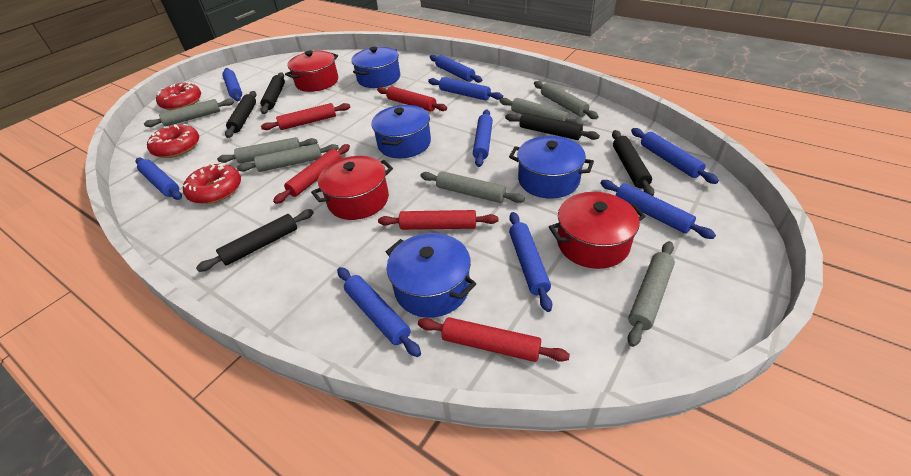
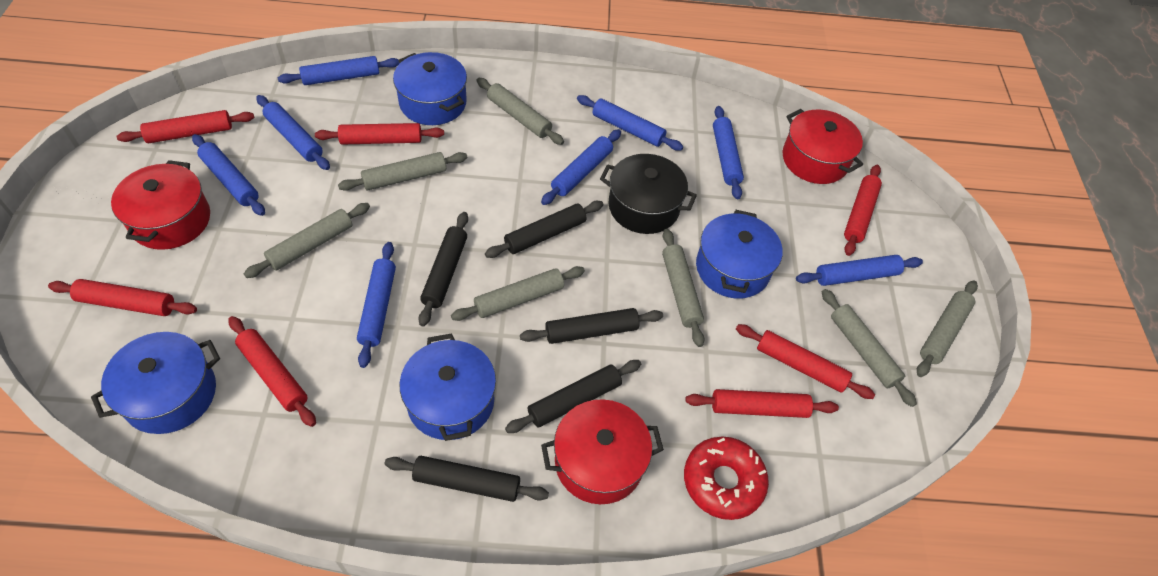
black pot: 0 -> 1
blue rolling pin: 9 -> 8
red donut: 3 -> 1
red rolling pin: 5 -> 7

